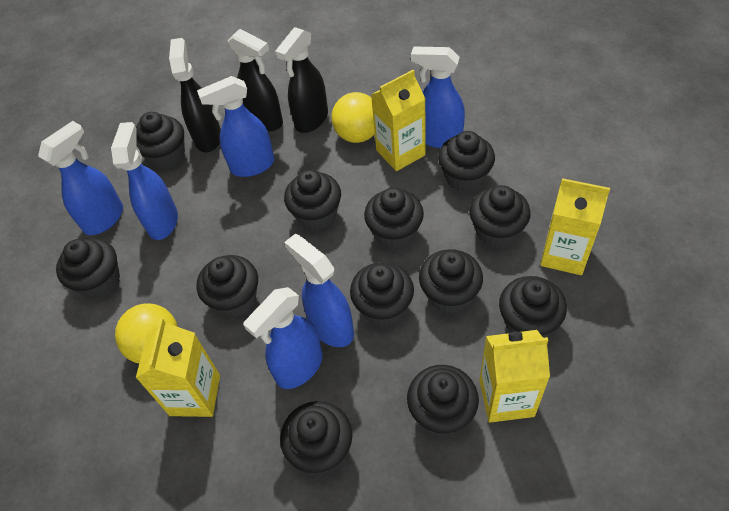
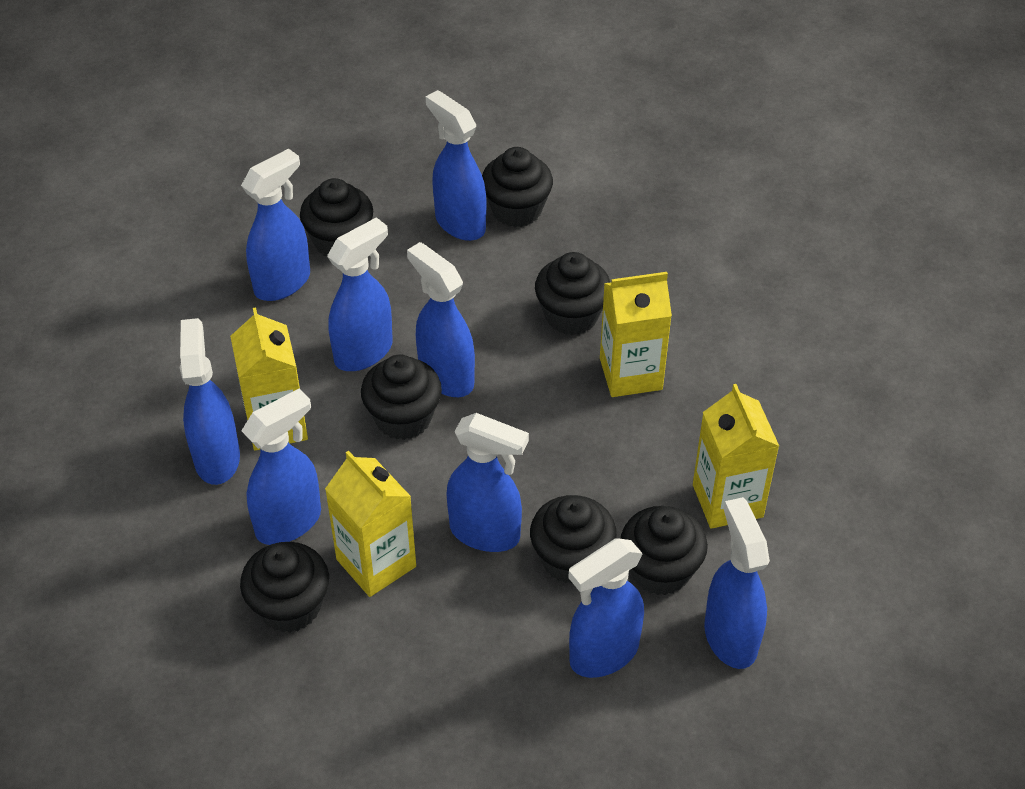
black cupcake: 12 -> 7
black spray bottle: 3 -> 0
blue spray bottle: 6 -> 9
yellow ball: 2 -> 0

